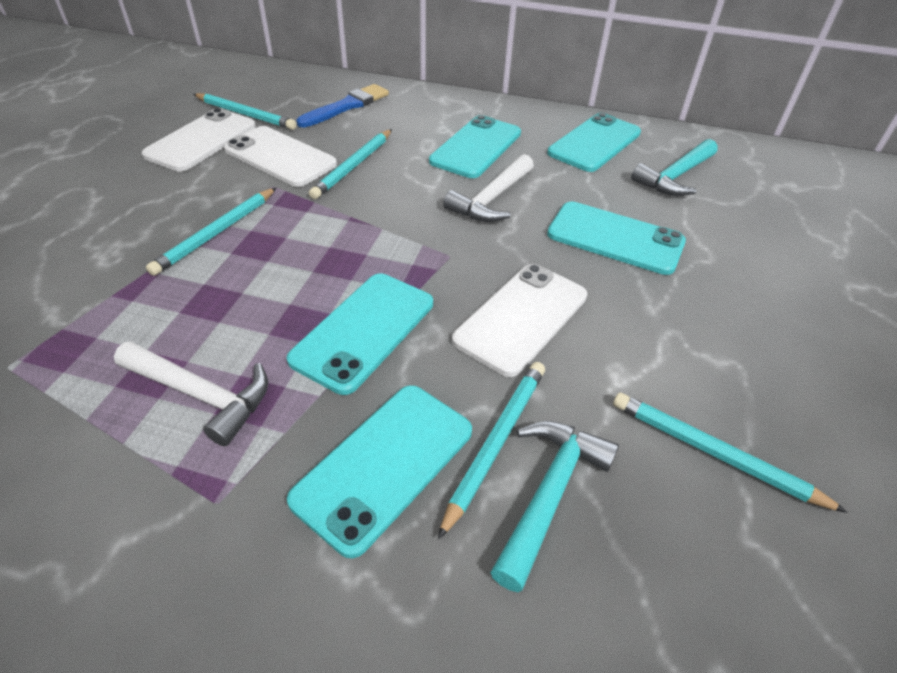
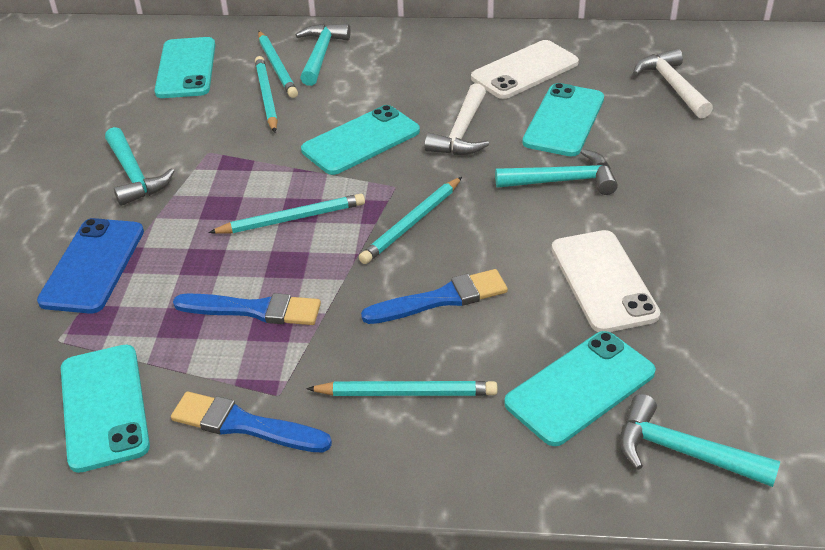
blue brush: 1 -> 3
blue phone: 0 -> 1
turquoise hammer: 2 -> 4
white phone: 3 -> 2

